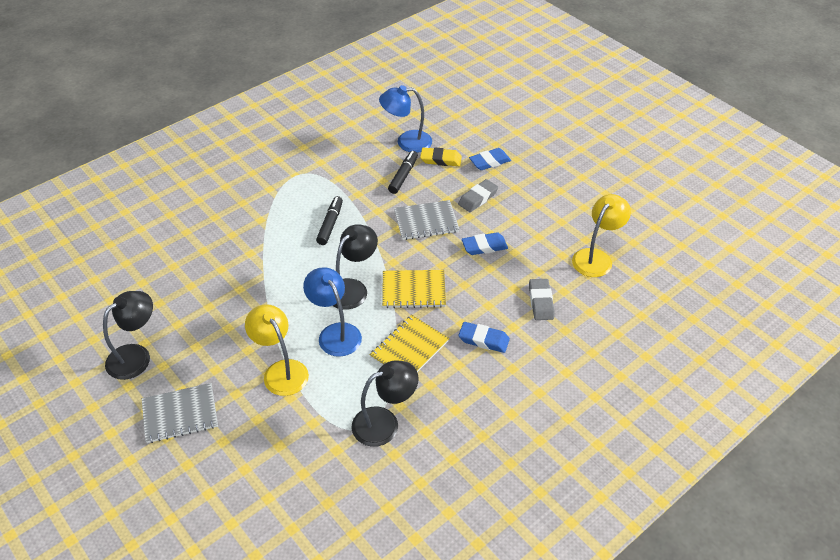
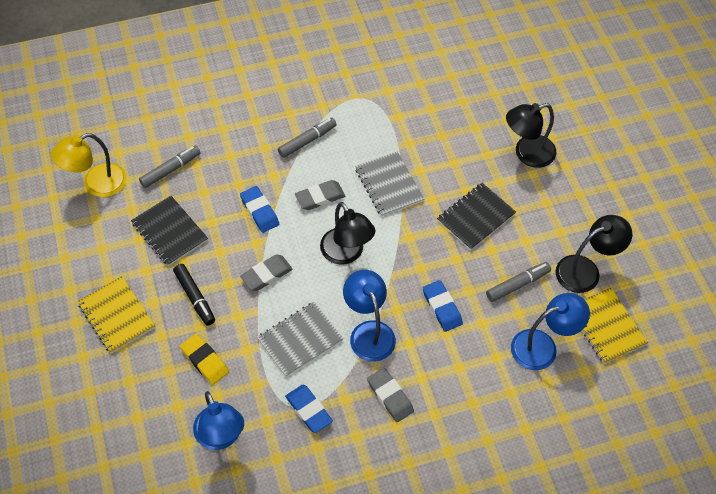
black marker: 2 -> 1
black notebook: 0 -> 2
blue lamp: 2 -> 3
grey eraser: 2 -> 3
grey marker: 0 -> 3
yellow lamp: 2 -> 1

